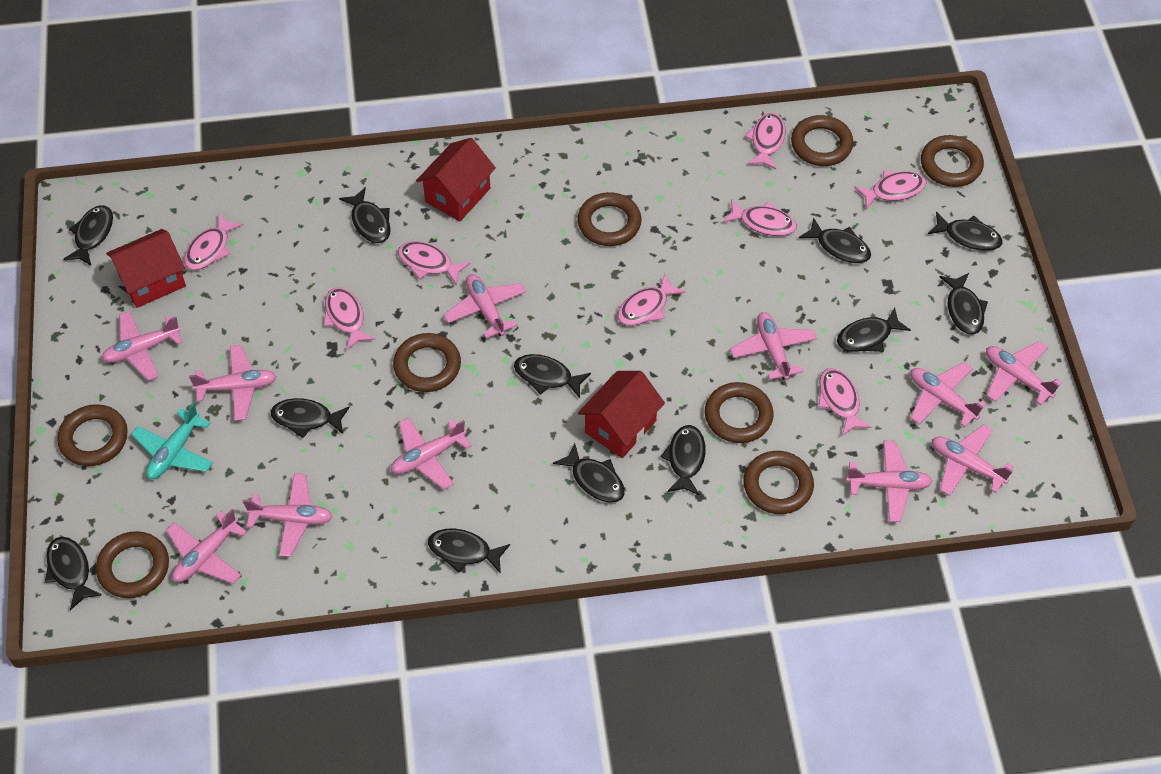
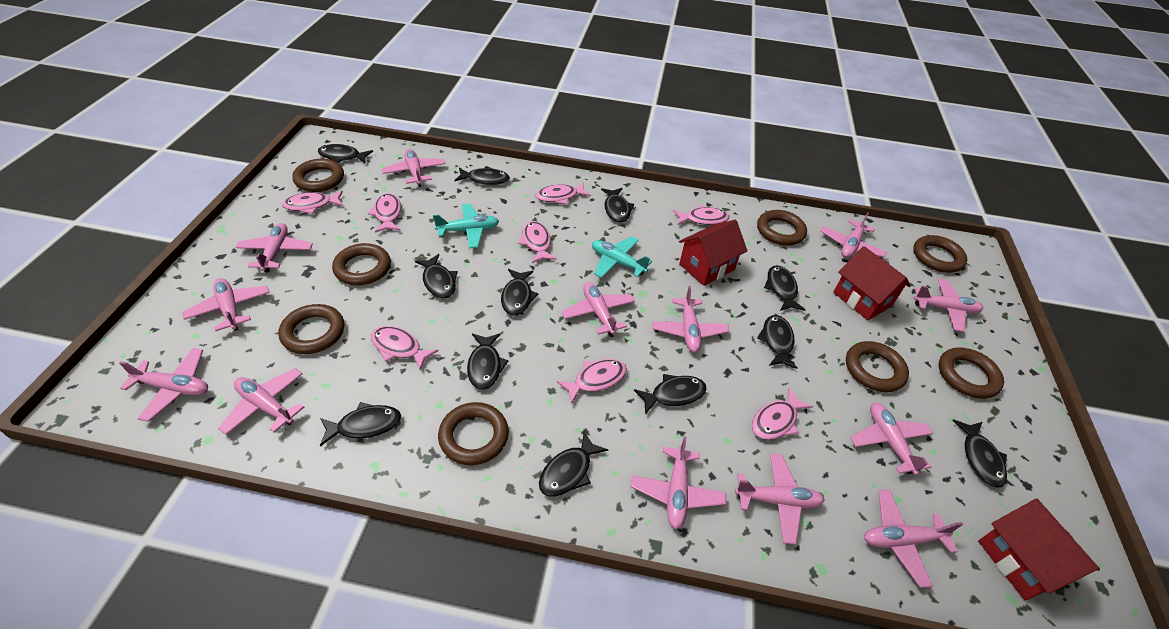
pink plane: 11 -> 13
turquoise plane: 1 -> 2

